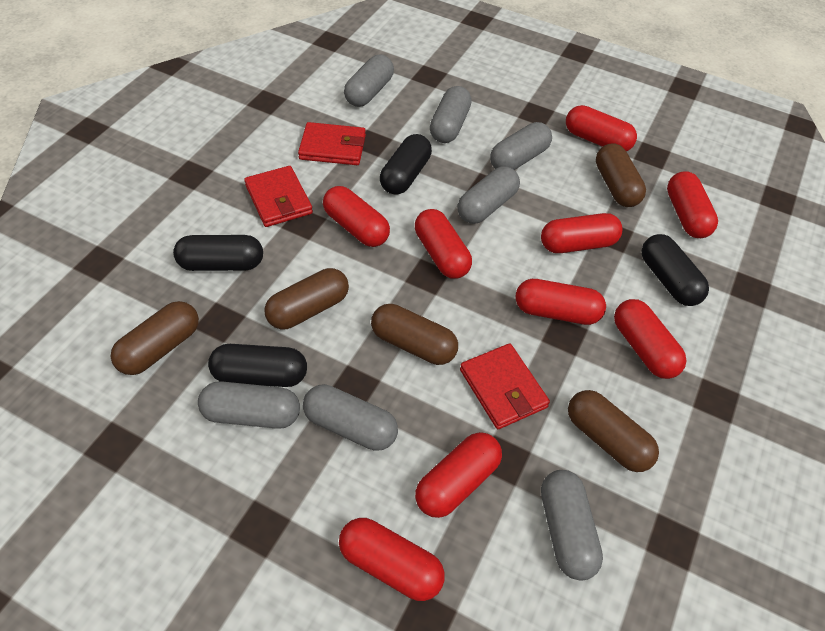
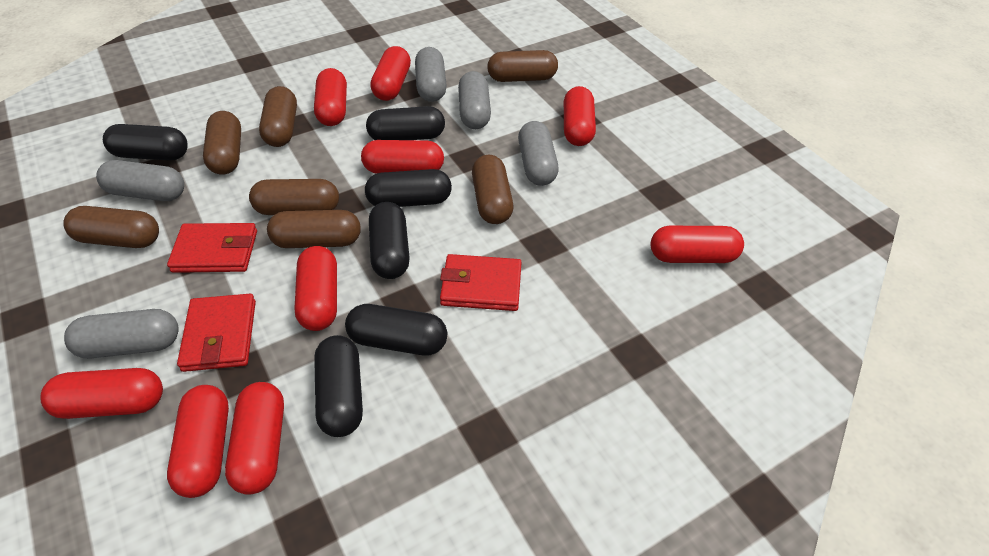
black capsule: 4 -> 6
brown capsule: 5 -> 7
grey capsule: 7 -> 5

